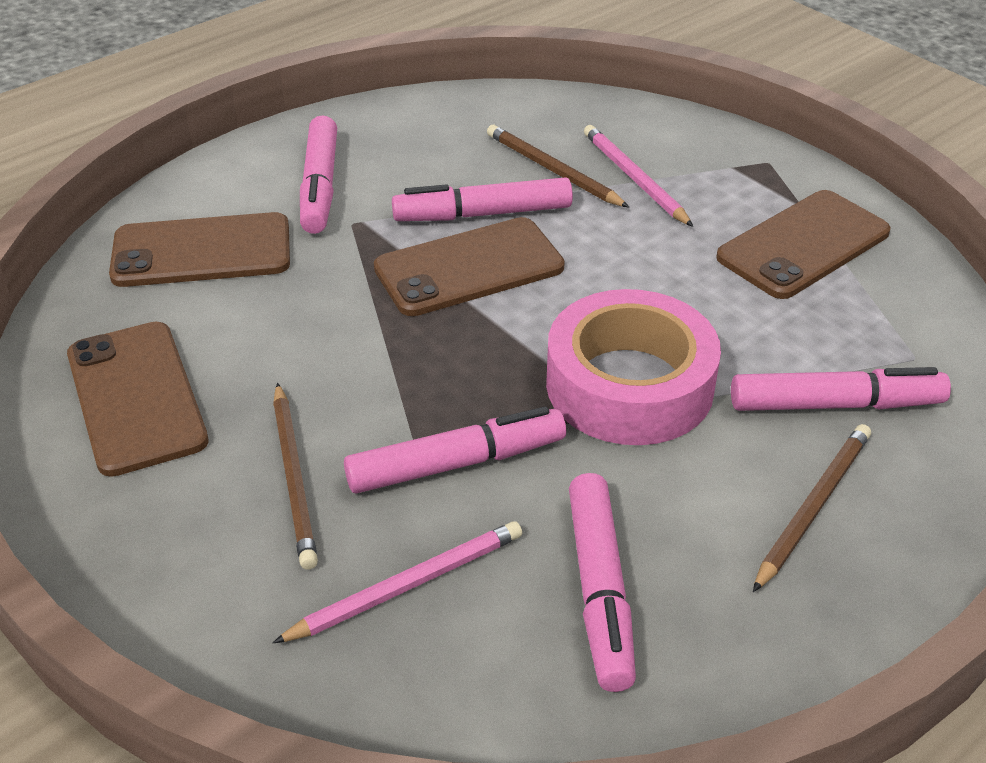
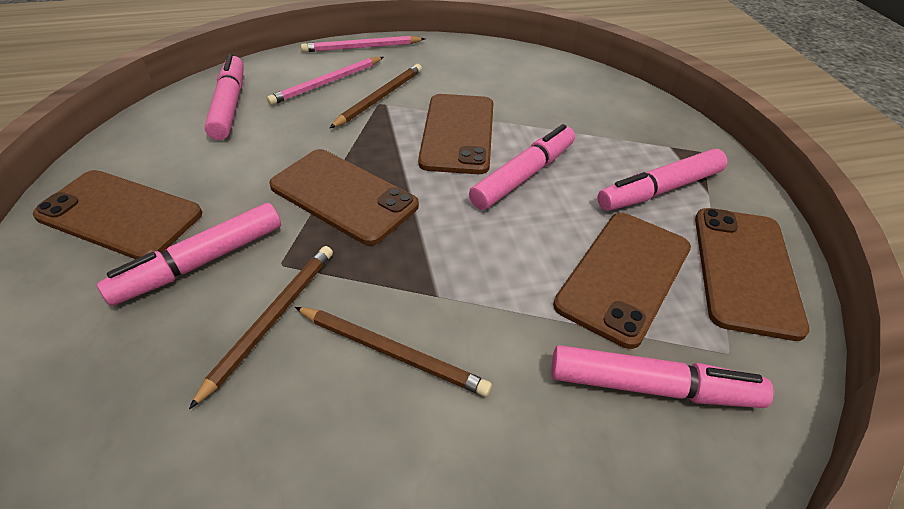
brown phone: 4 -> 5
pink tape: 1 -> 0

